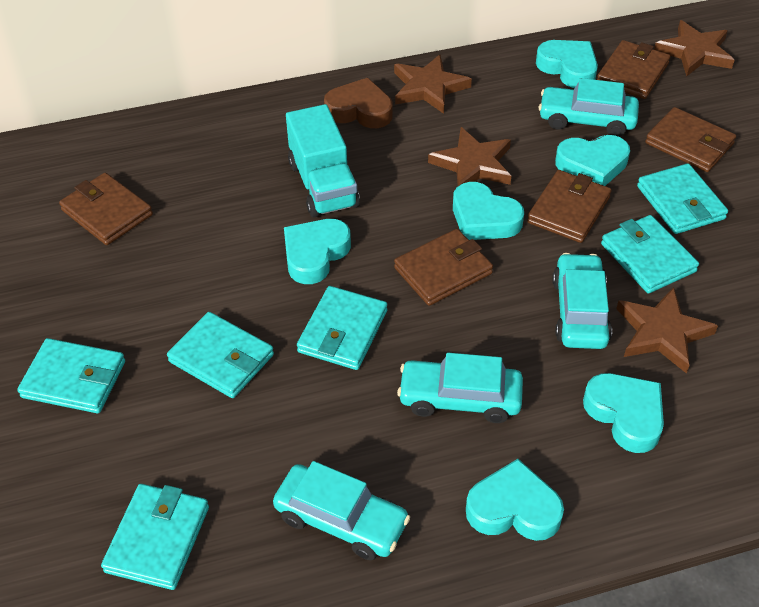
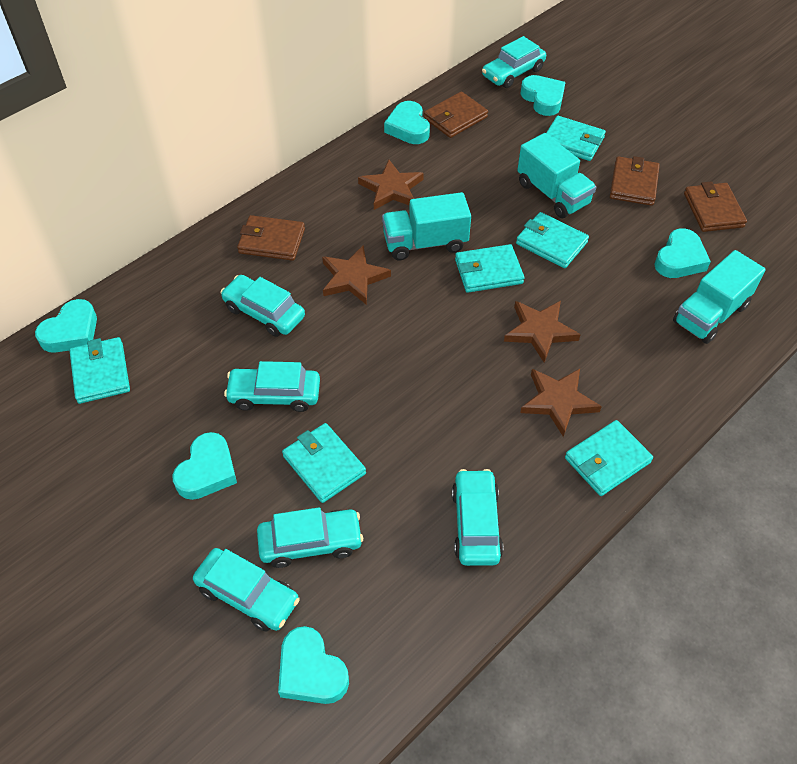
brown heart: 1 -> 0
brown wallet: 5 -> 4
turquoise car: 4 -> 6
turquoise truck: 1 -> 3

